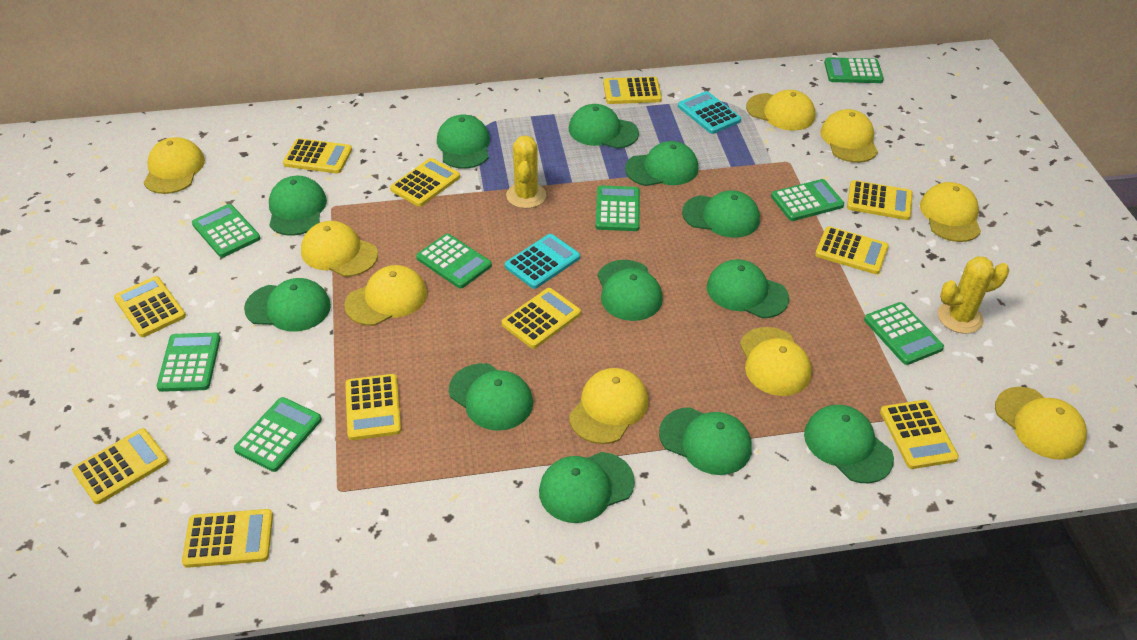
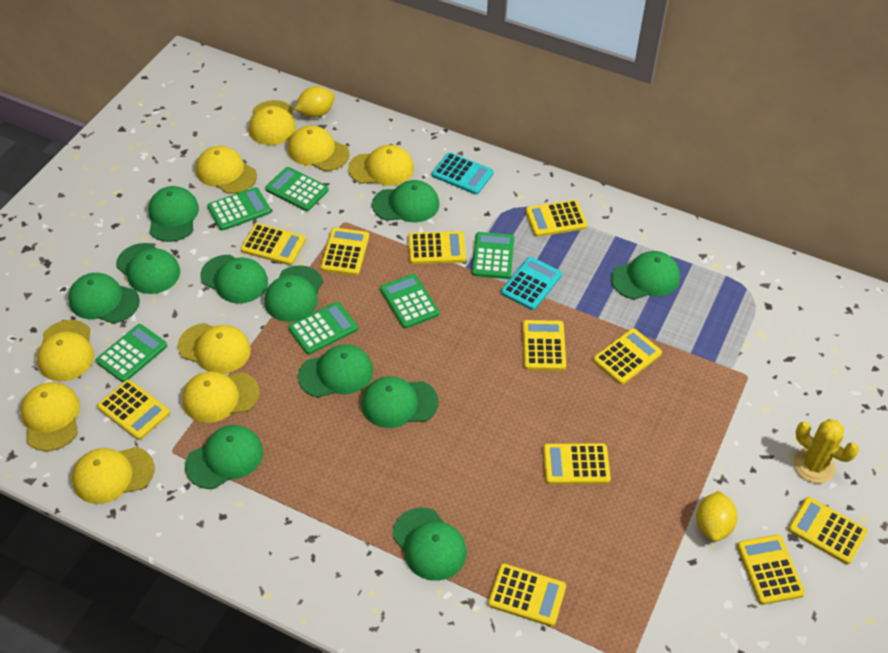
green calculator: 8 -> 6
green cap: 12 -> 11
yellow cactus: 2 -> 1
yellow lemon: 0 -> 2

